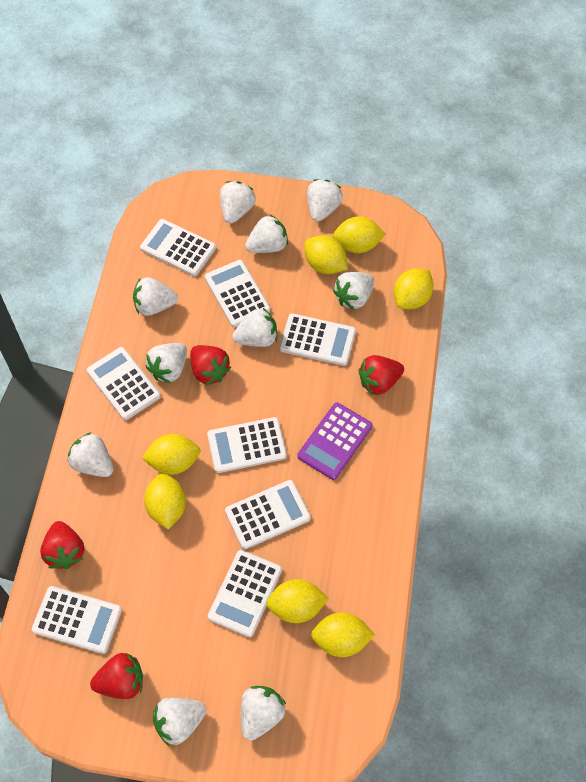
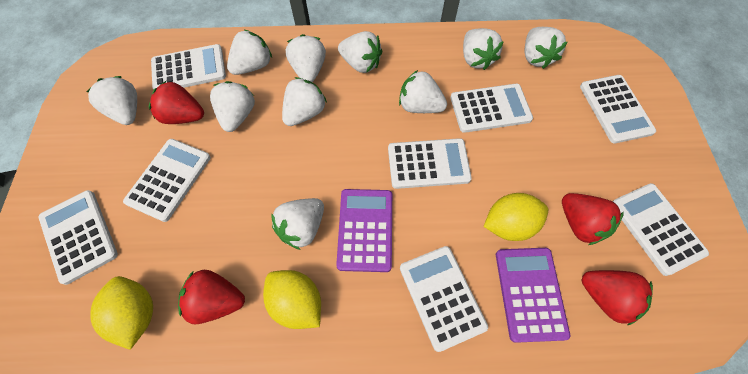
purple calculator: 1 -> 2
yellow lemon: 7 -> 3

